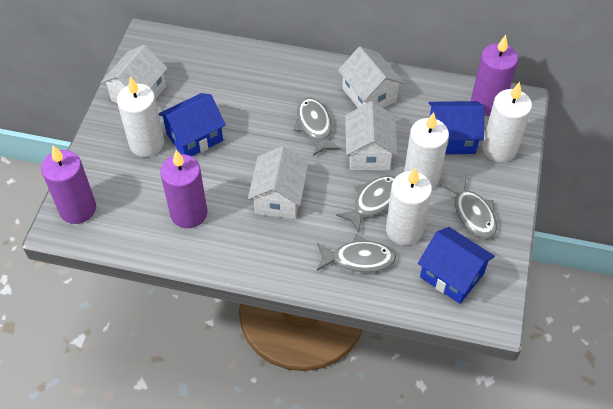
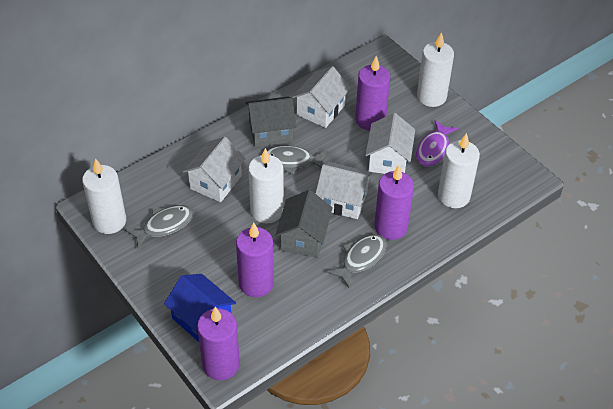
blue house: 3 -> 1
grey fish: 4 -> 3
grey house: 0 -> 2
purple candle: 3 -> 4
purple fish: 0 -> 1

